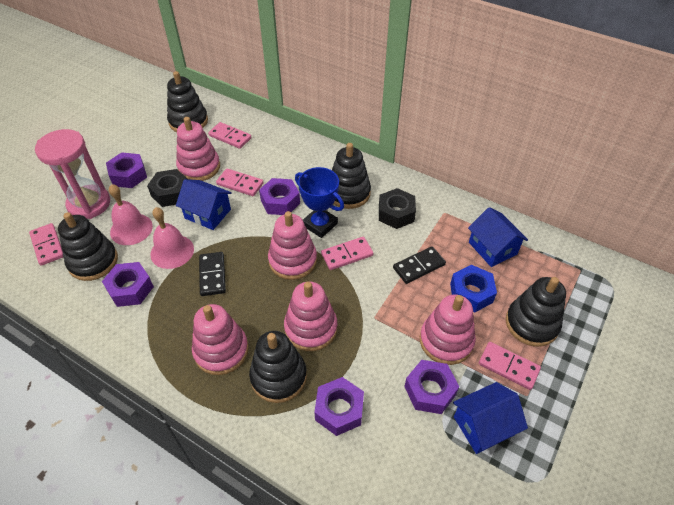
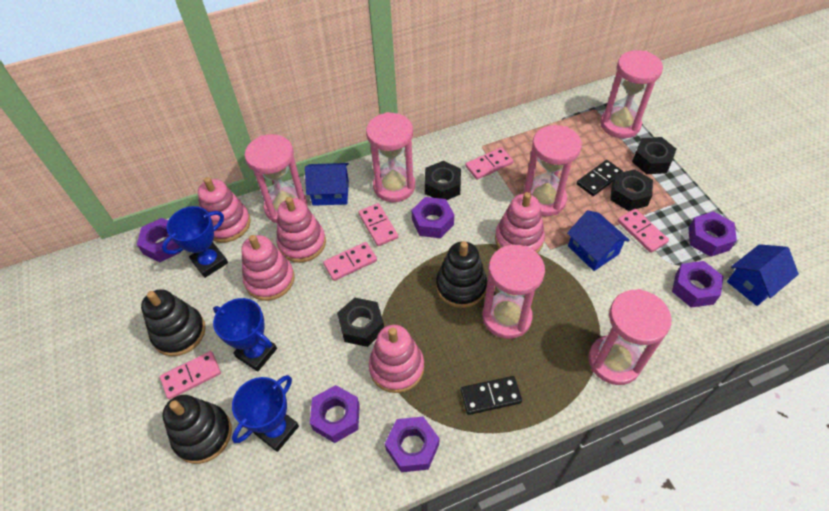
black nut: 2 -> 4
black stacking toy: 5 -> 3
blue nut: 1 -> 0
blue trophy: 1 -> 3
pink bell: 2 -> 0
pink hourglass: 1 -> 6
purple nut: 5 -> 6

